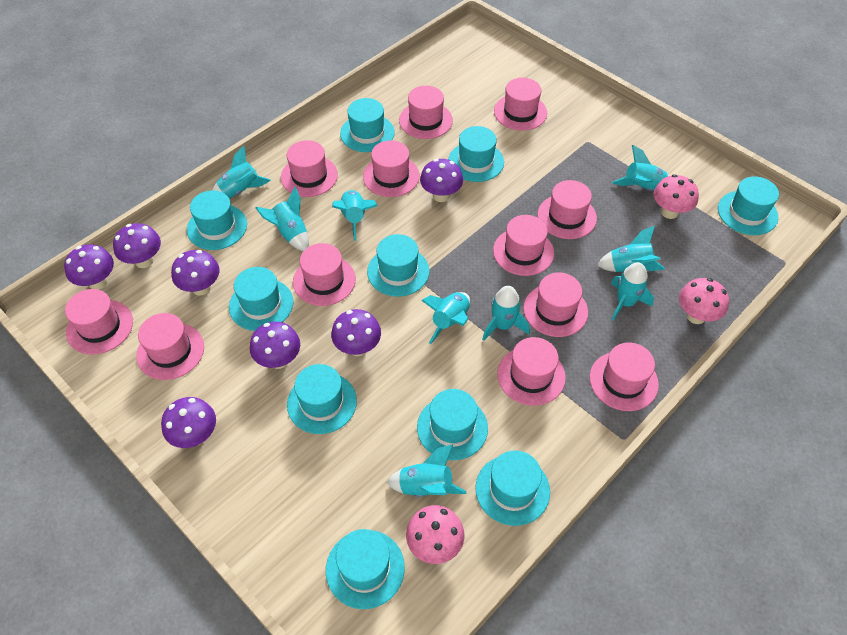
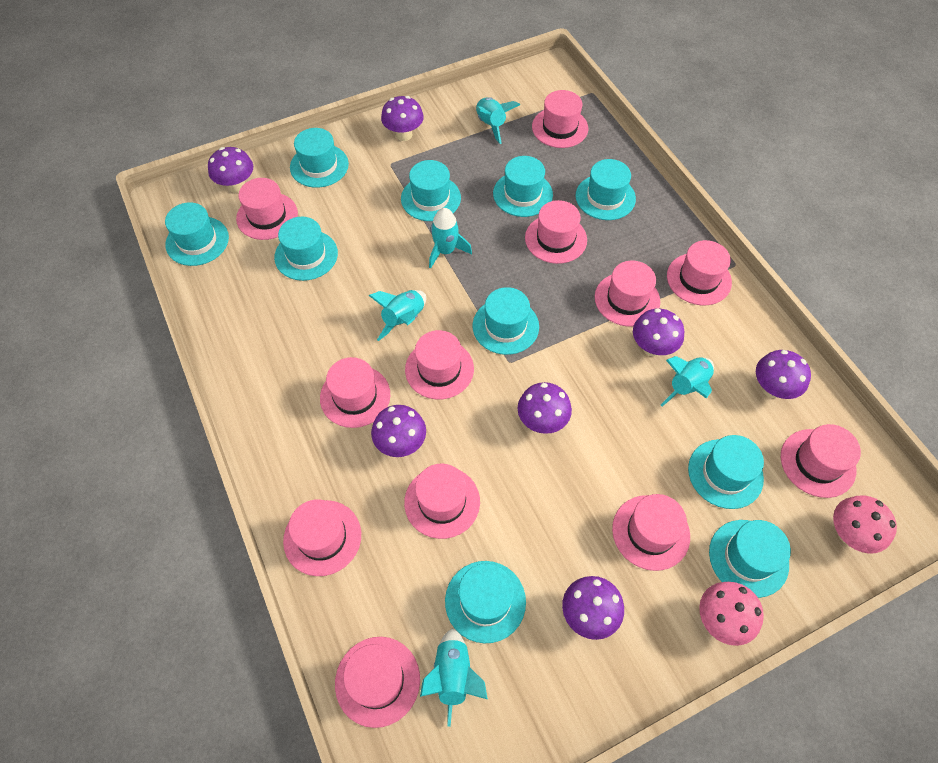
pink mushroom: 3 -> 2
turquoise rocket: 9 -> 5

